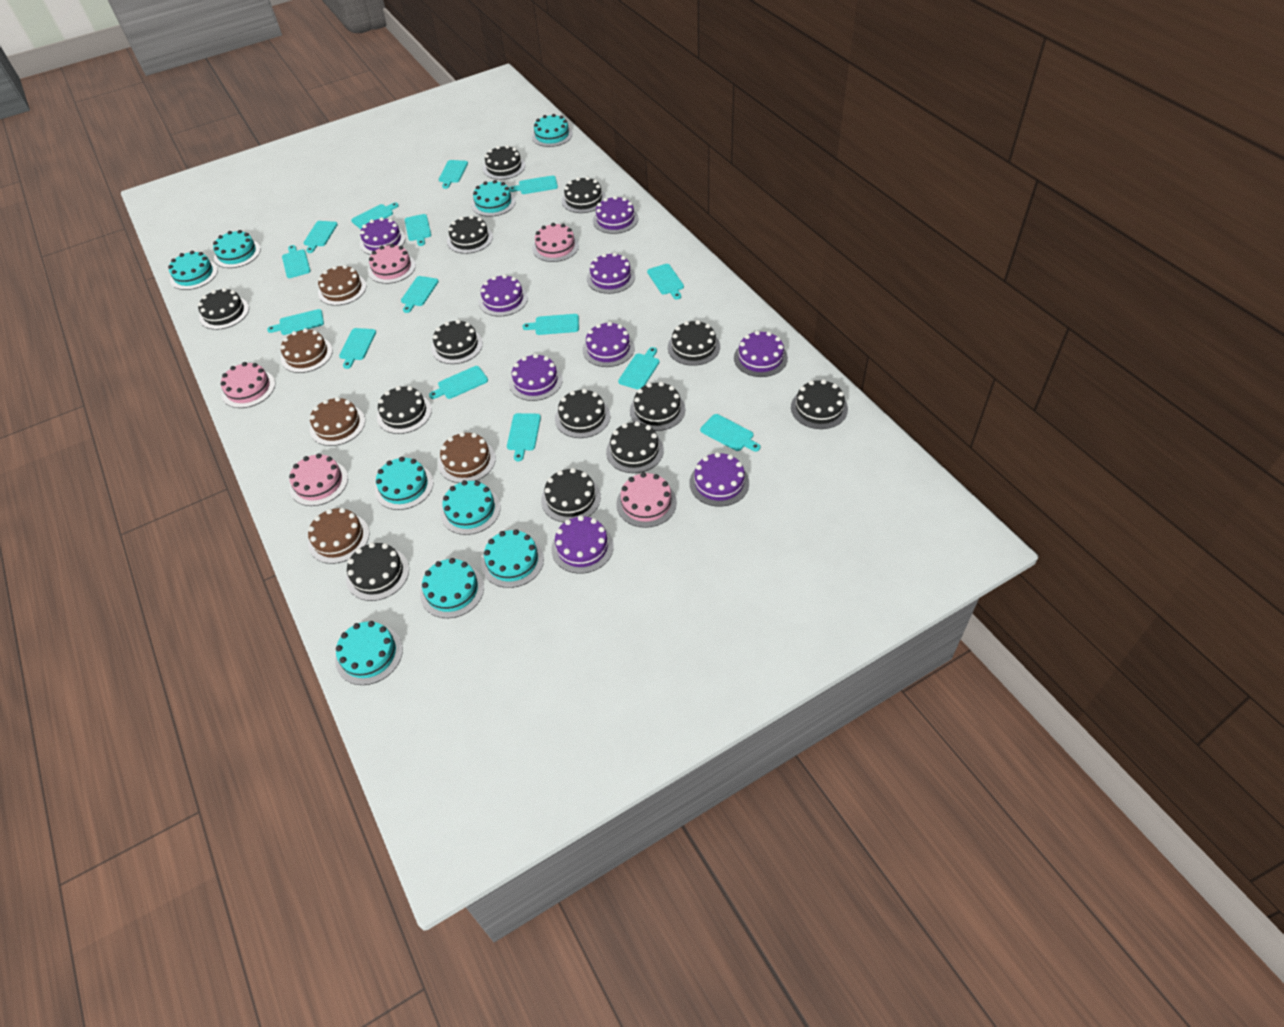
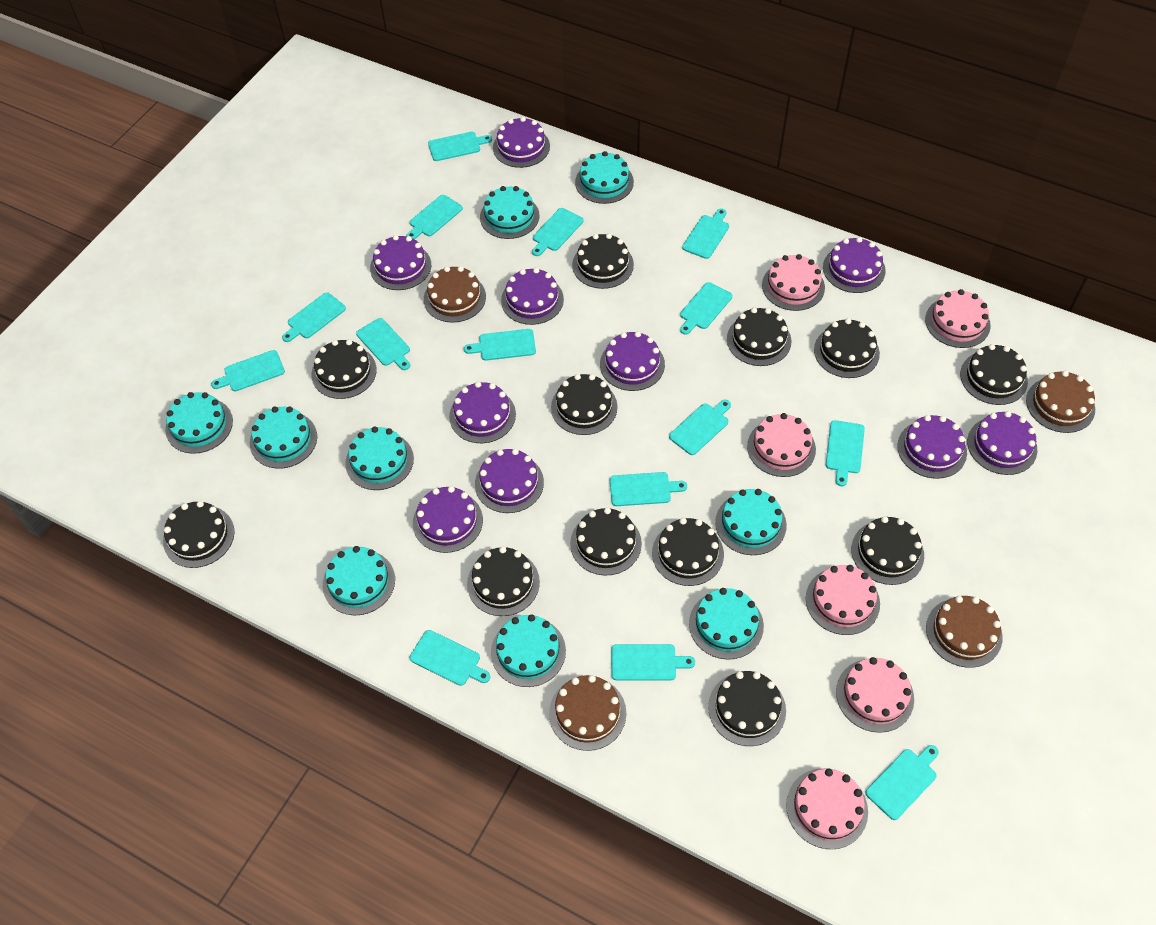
black cake: 13 -> 12
brown cake: 5 -> 4
pink cake: 5 -> 6
purple cake: 9 -> 10

